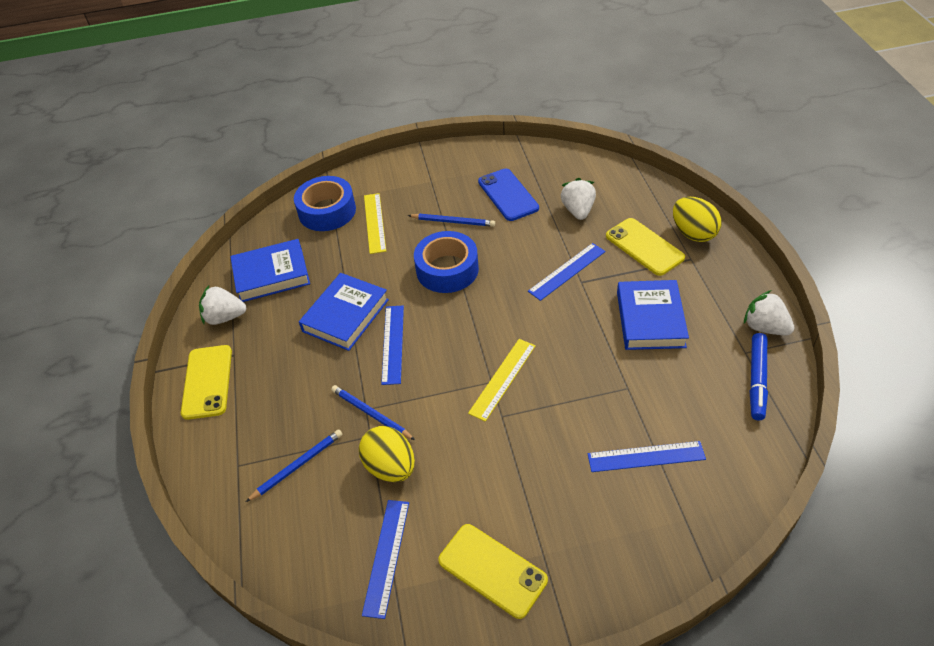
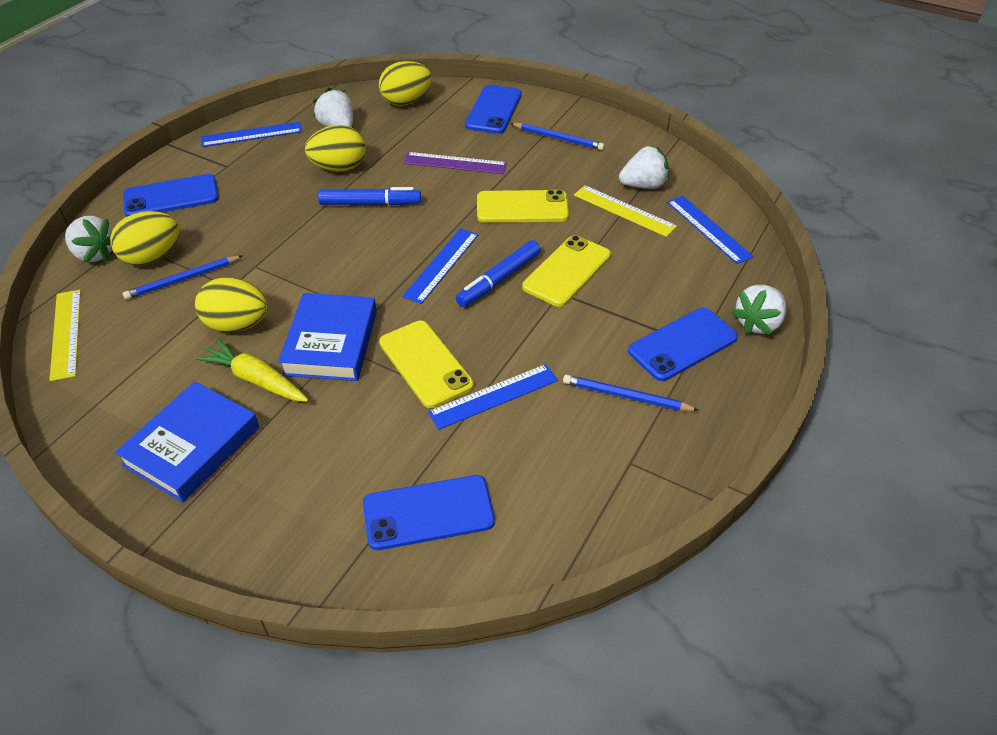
blue book: 3 -> 2
blue marker: 1 -> 2
blue phone: 1 -> 4
blue tape: 2 -> 0
purple ruler: 0 -> 1
white strawberry: 3 -> 4
yellow carrot: 0 -> 1
yellow egg: 2 -> 4

